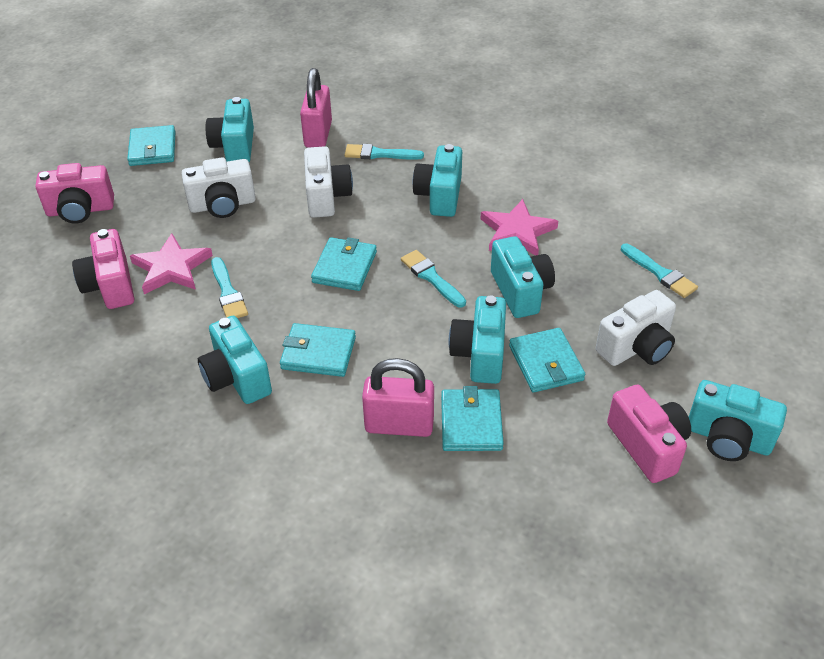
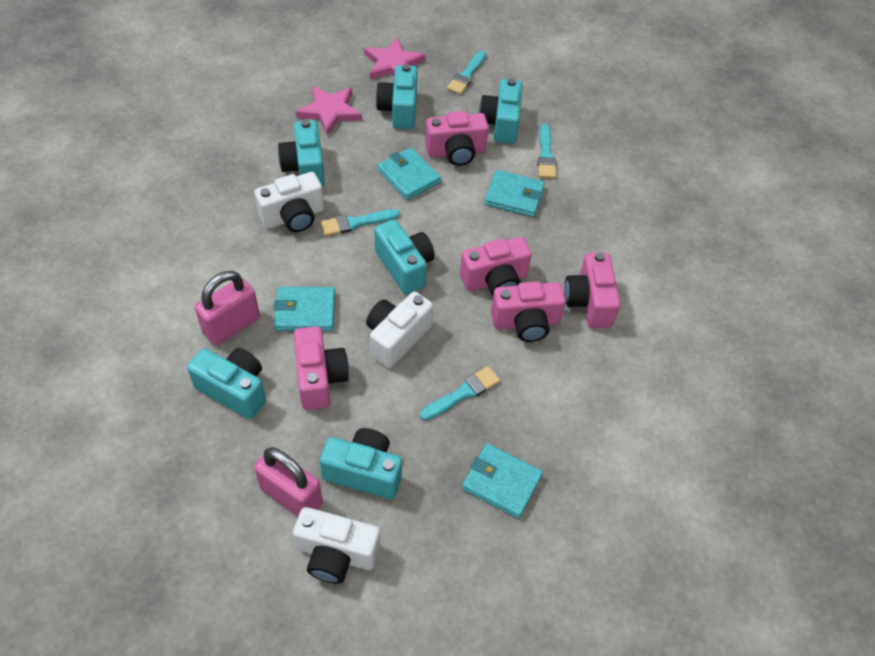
pink camera: 3 -> 5
turquoise wallet: 5 -> 4

